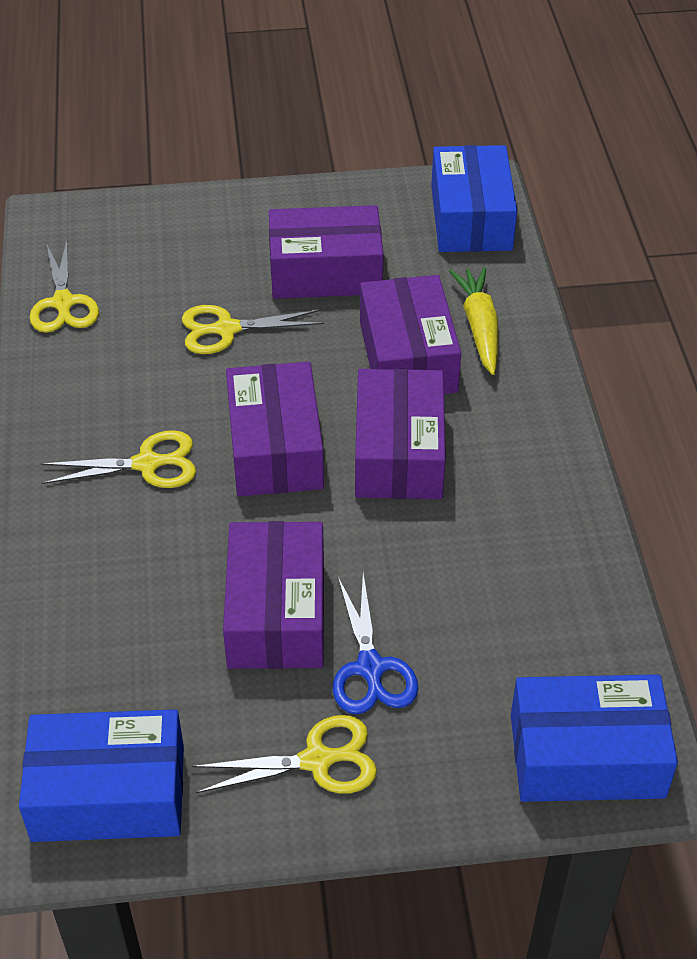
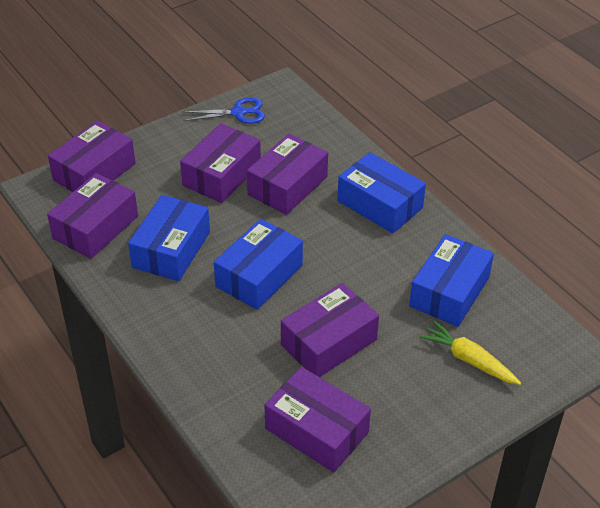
blue box: 3 -> 4
purple box: 5 -> 6
yellow scissors: 4 -> 0

